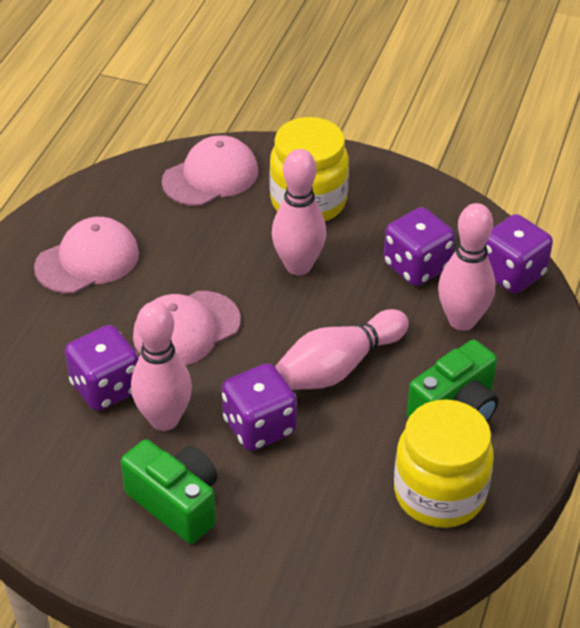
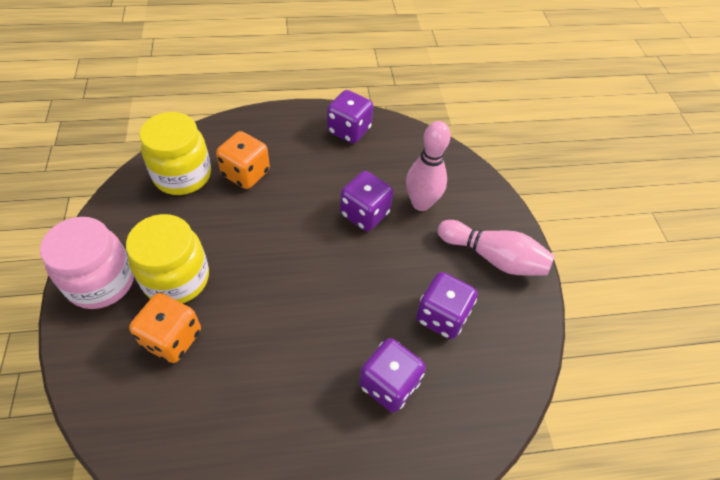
green camera: 2 -> 0
orange dice: 0 -> 2
pink bowling pin: 4 -> 2
pink cap: 3 -> 0
pink jar: 0 -> 1

